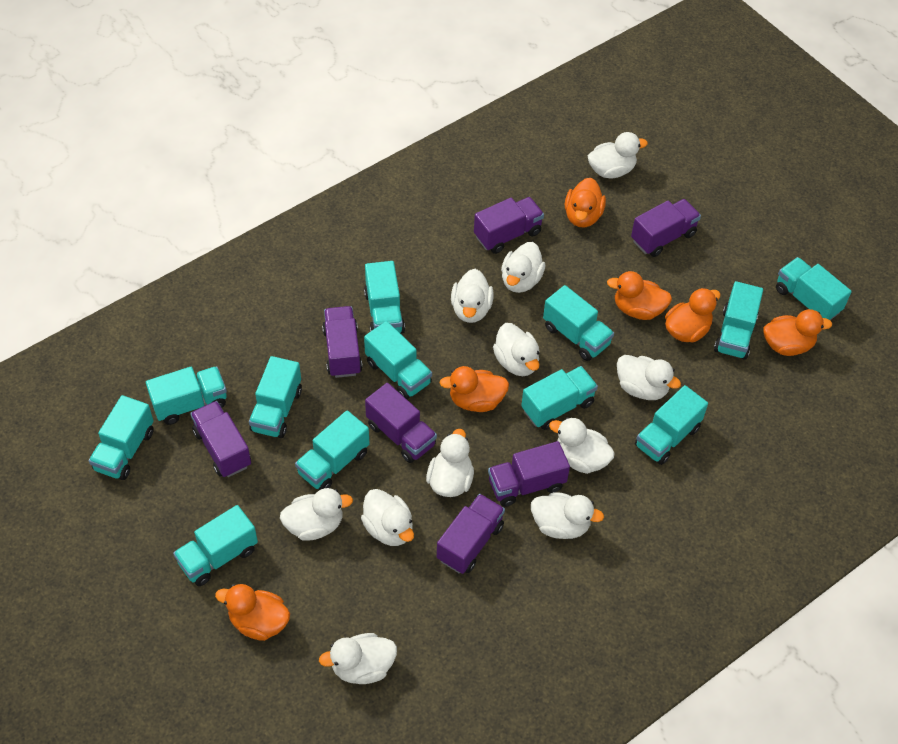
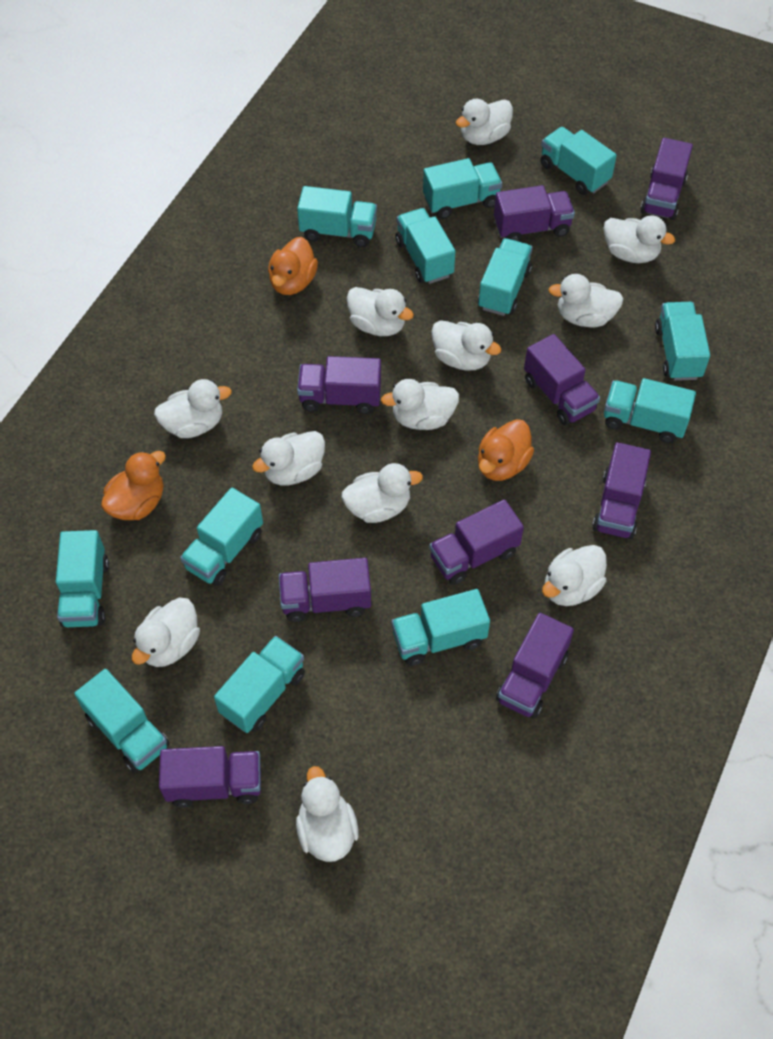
orange duck: 6 -> 3
purple truck: 7 -> 9
white duck: 11 -> 12

